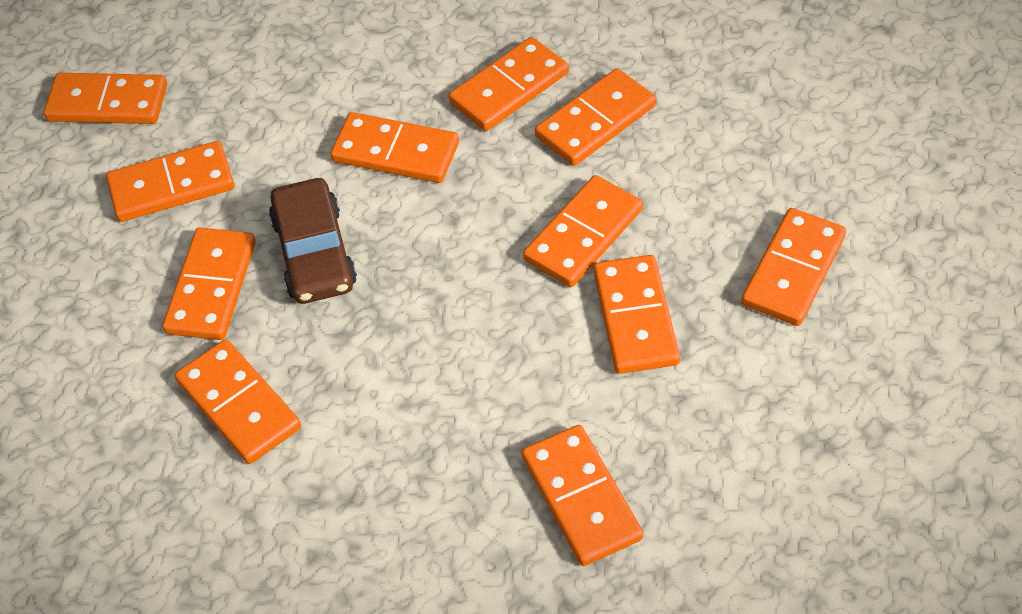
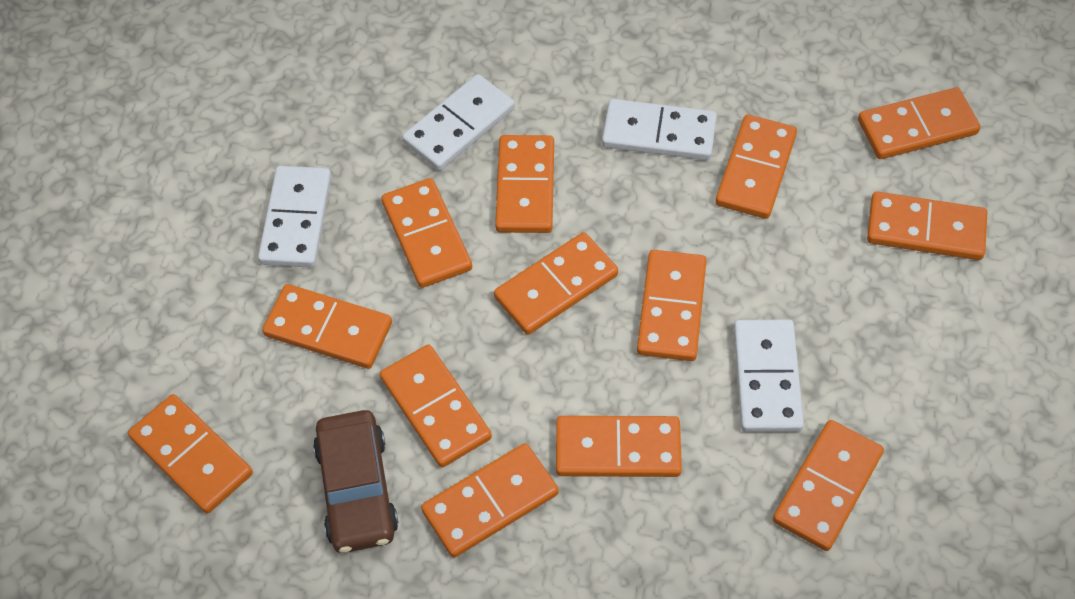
orange domino: 11 -> 13
white domino: 0 -> 4

